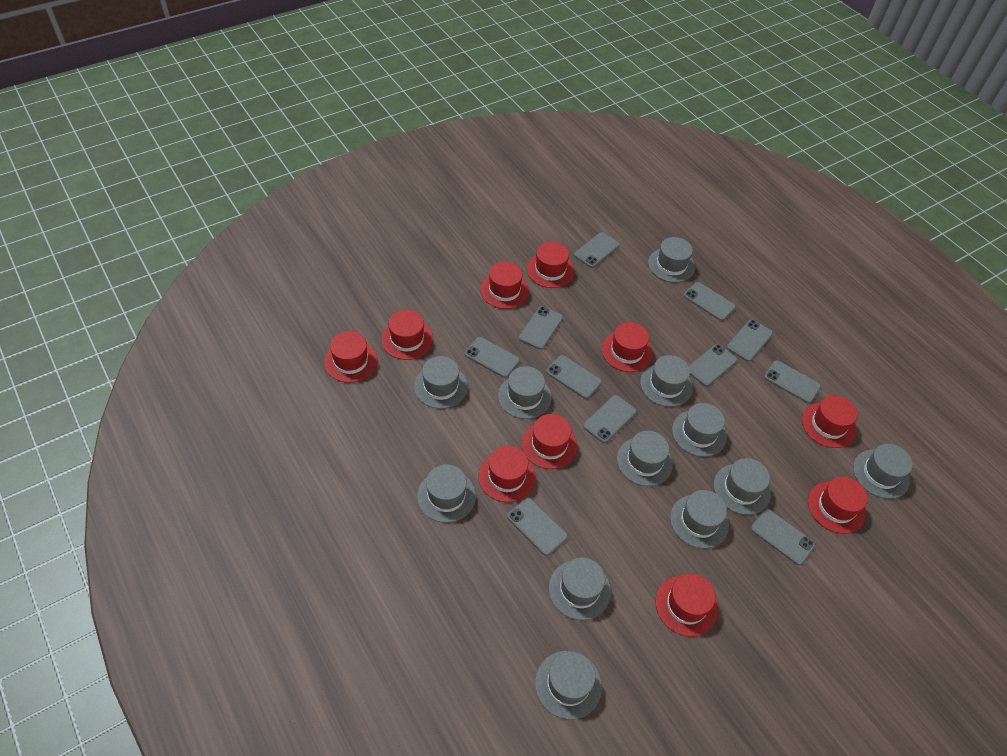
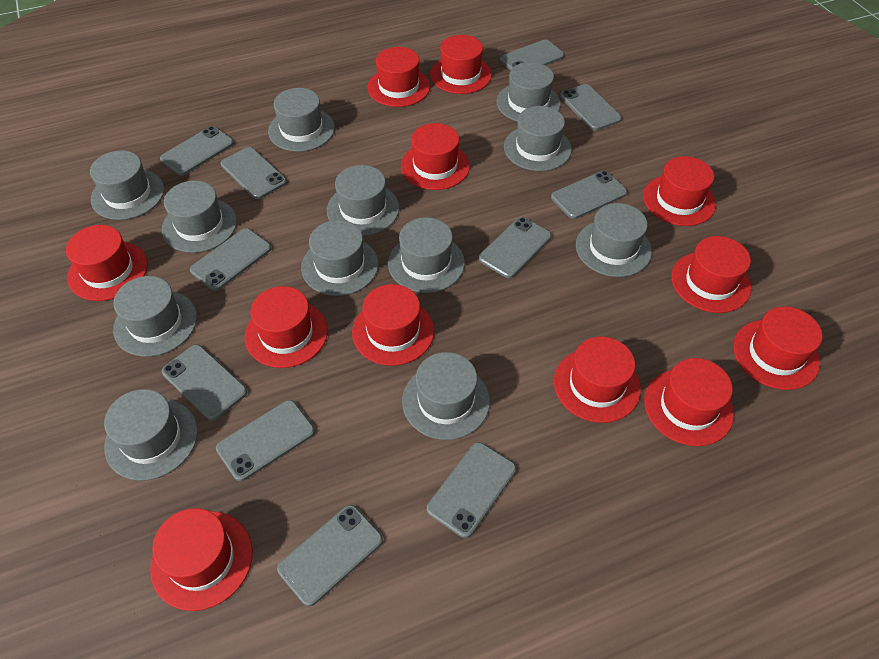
red hat: 10 -> 12

